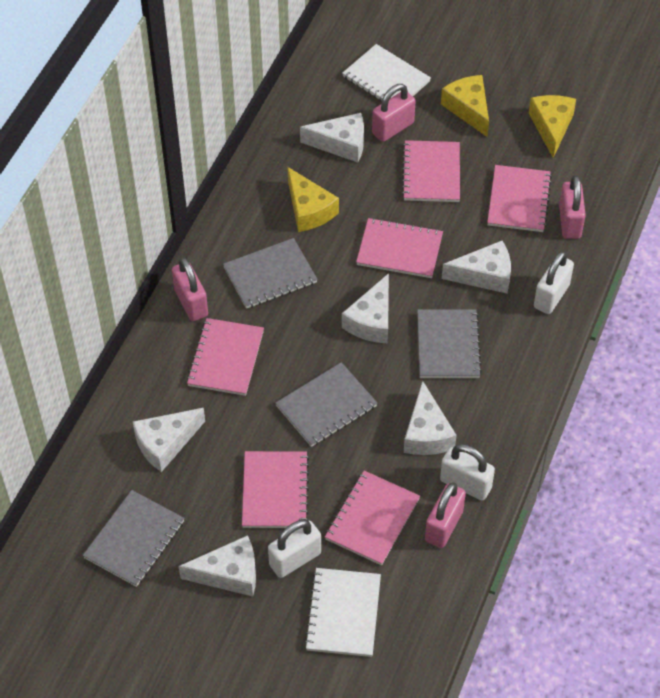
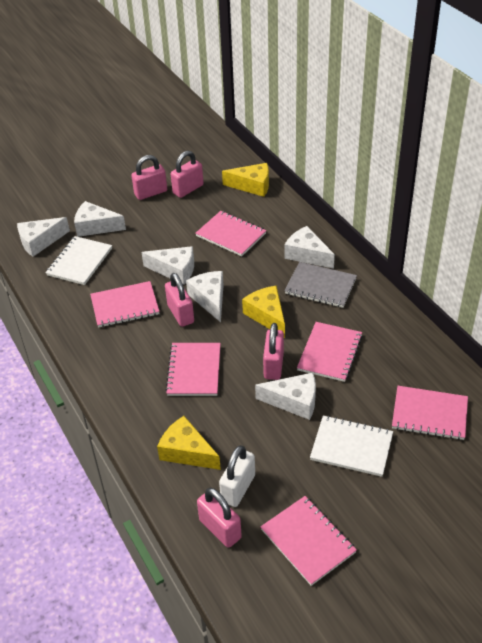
grey notebook: 4 -> 1
pink padlock: 4 -> 5
white padlock: 3 -> 1

